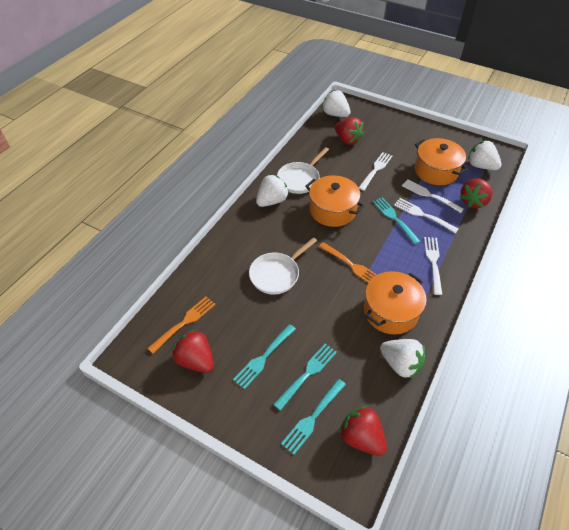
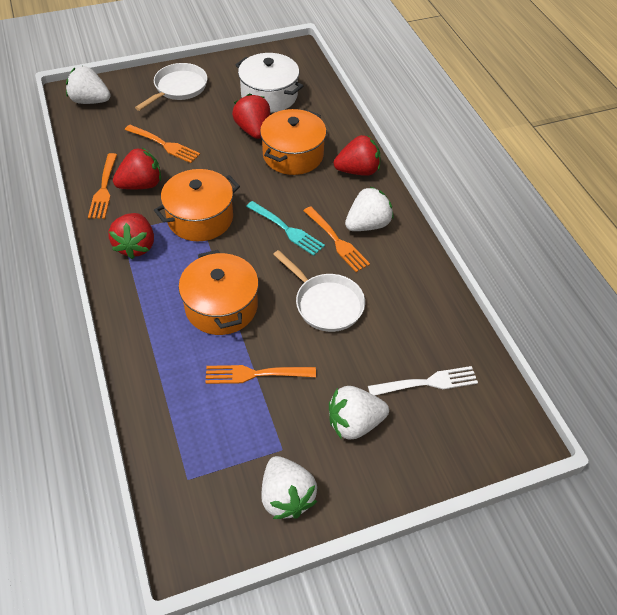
orange fork: 2 -> 4
turquoise fork: 4 -> 1
white fork: 4 -> 1
white pot: 0 -> 1

